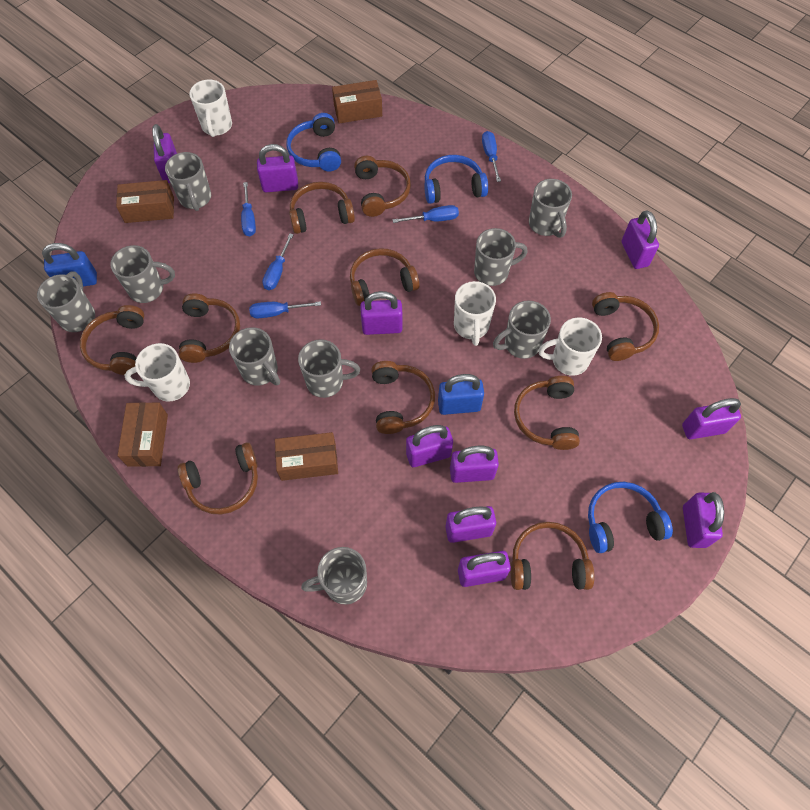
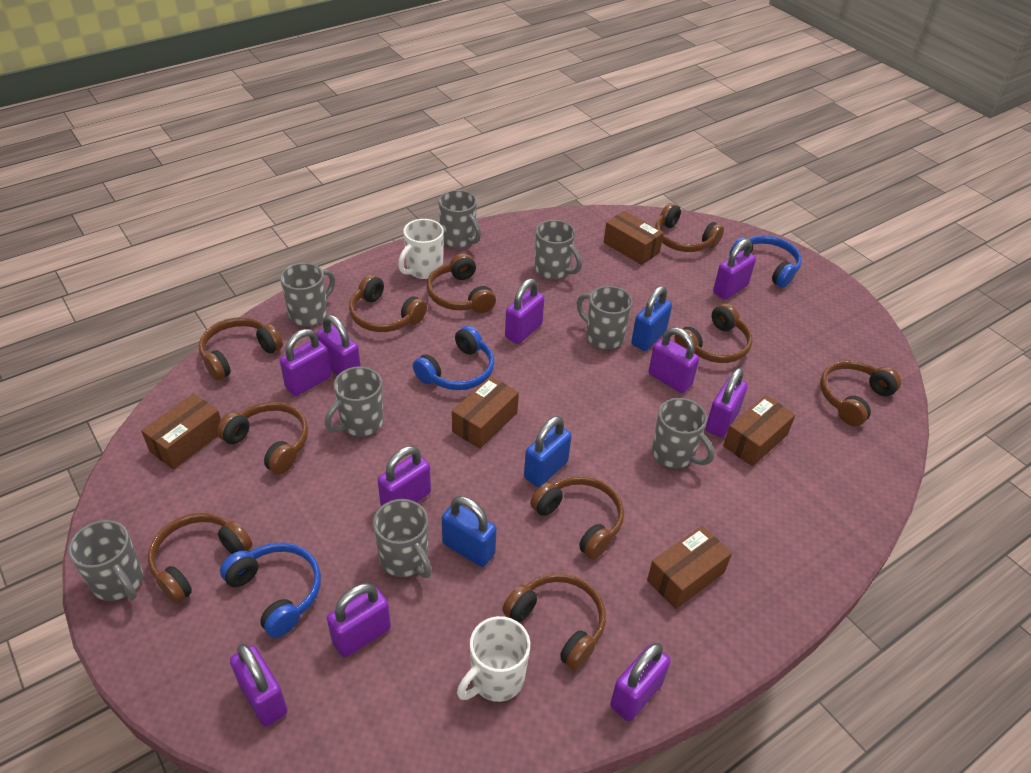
blue padlock: 2 -> 3
blue screwdriver: 5 -> 0
brown box: 4 -> 5
grey mug: 9 -> 8
white mug: 4 -> 2

